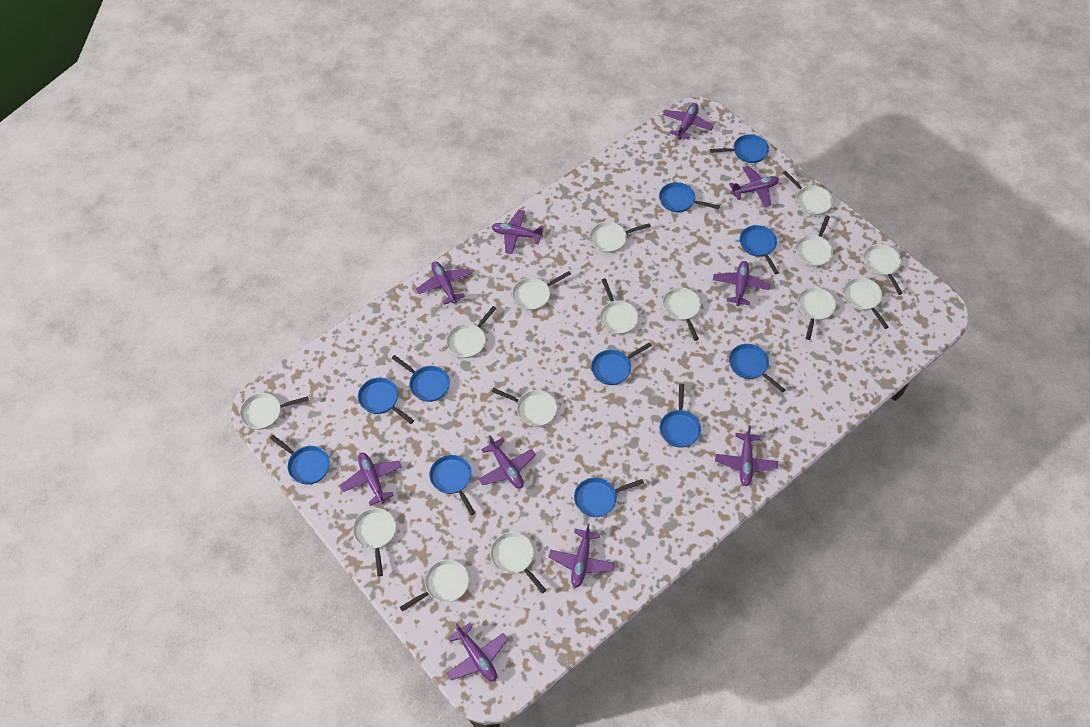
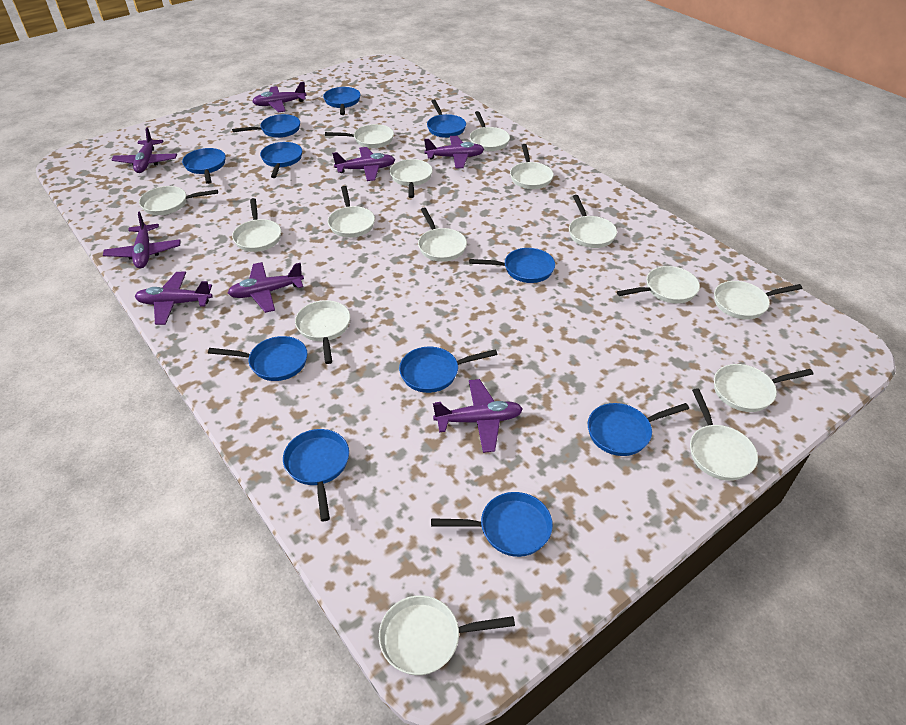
purple plane: 10 -> 8

